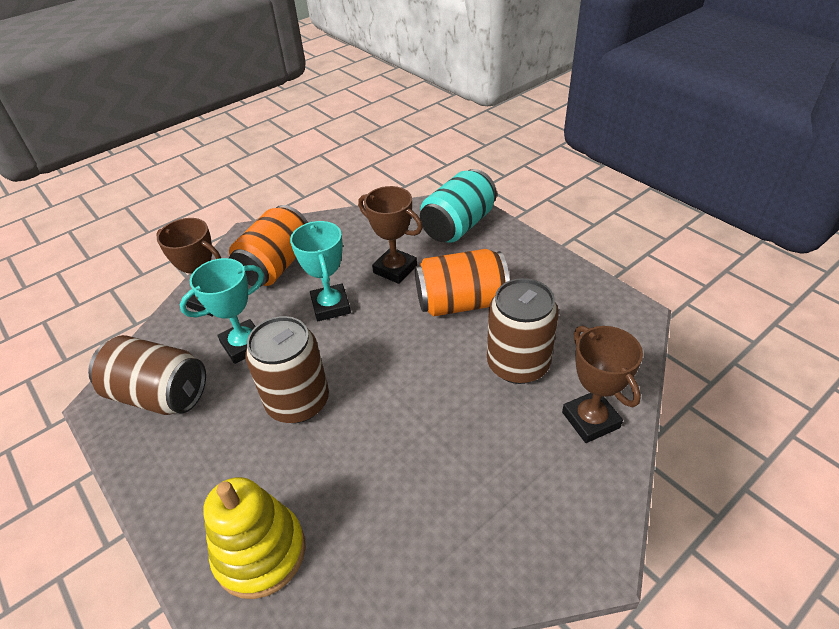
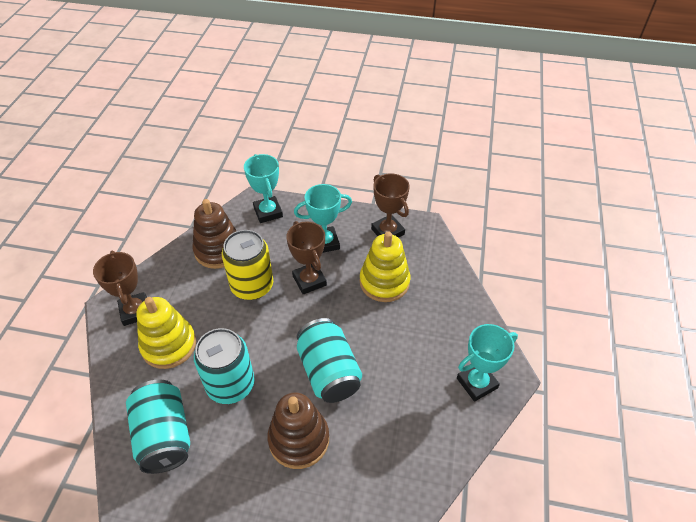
brown can: 3 -> 0
brown stacking toy: 0 -> 2
orange can: 2 -> 0
turquoise can: 1 -> 3
turquoise trophy: 2 -> 3
yellow can: 0 -> 1
yellow stacking toy: 1 -> 2

